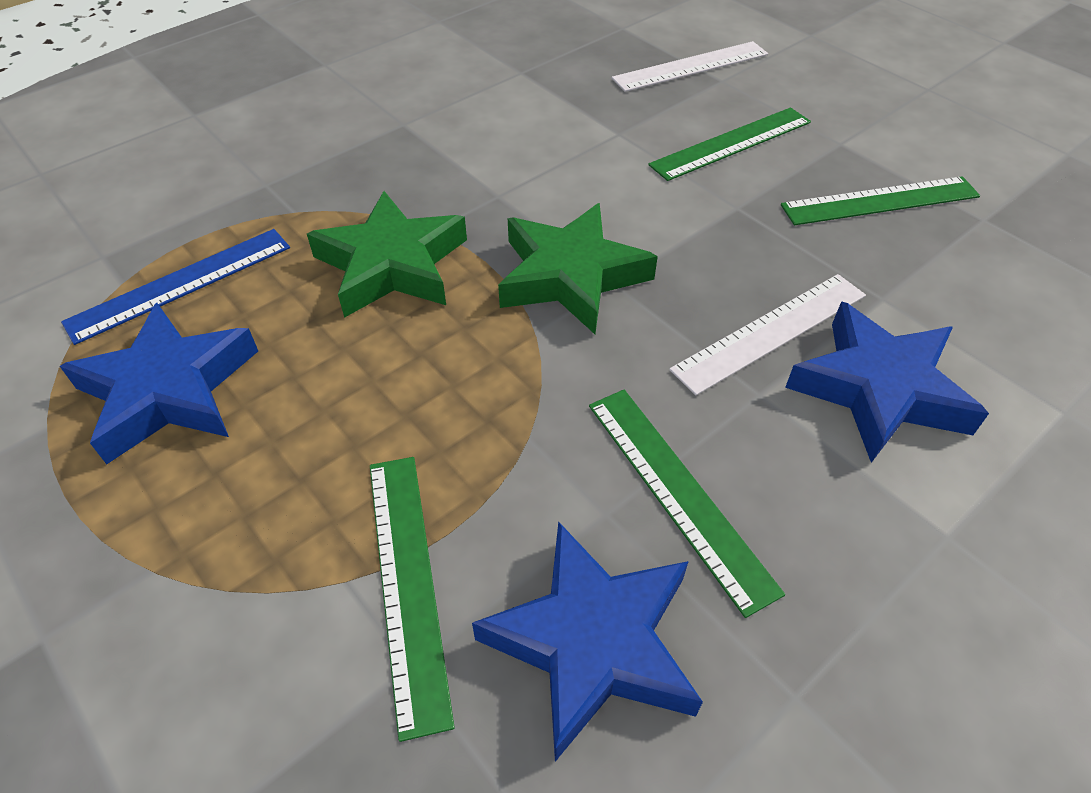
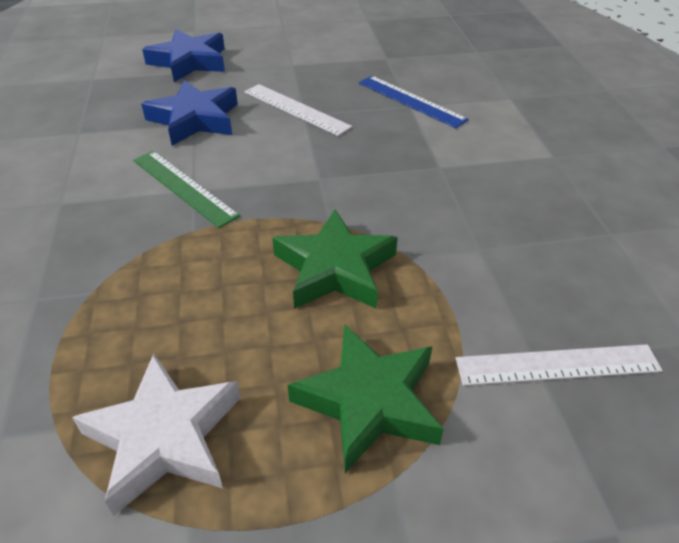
blue star: 3 -> 2
green ruler: 4 -> 1
white star: 0 -> 1

